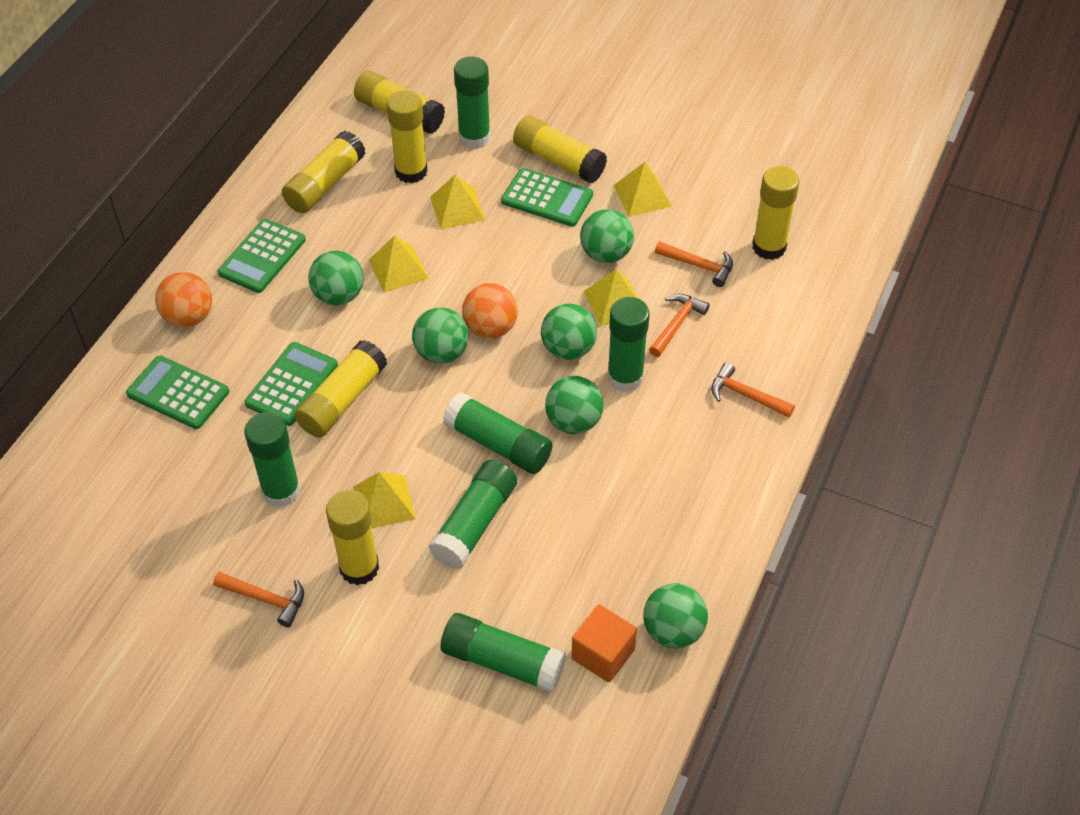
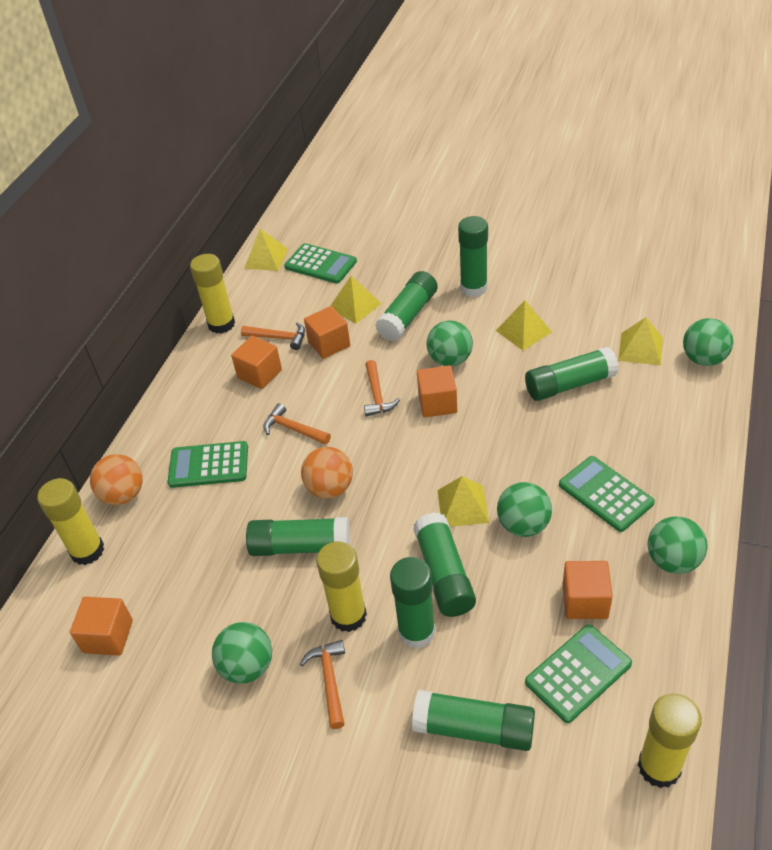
green ball: 6 -> 5
green glue stick: 6 -> 7
orange cube: 1 -> 5
yellow glue stick: 7 -> 4

